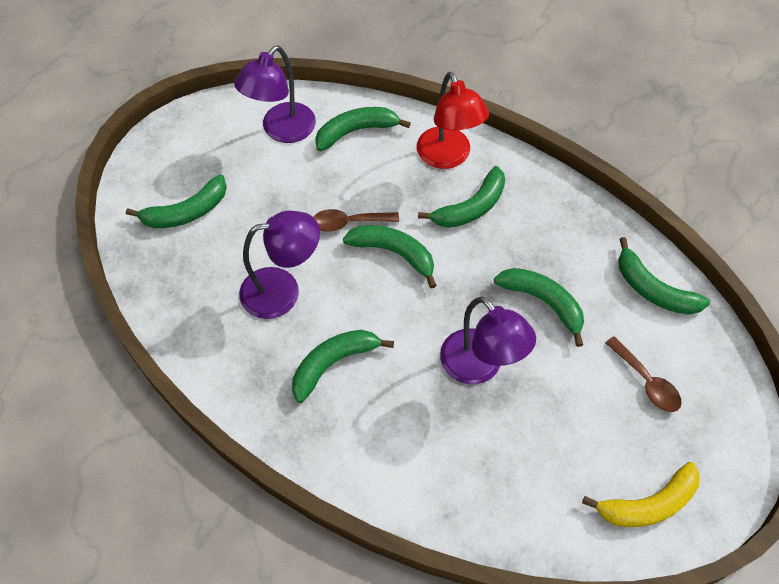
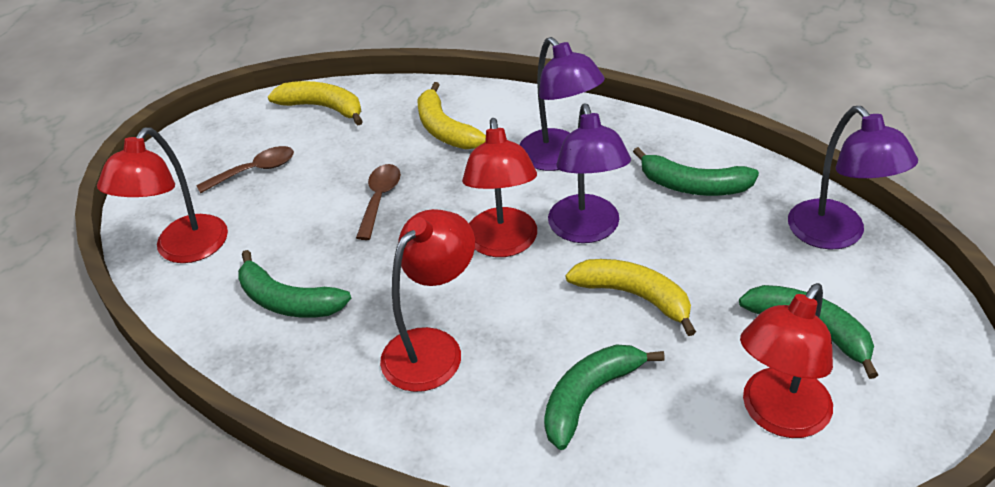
green banana: 7 -> 4
red lamp: 1 -> 4
yellow banana: 1 -> 3

